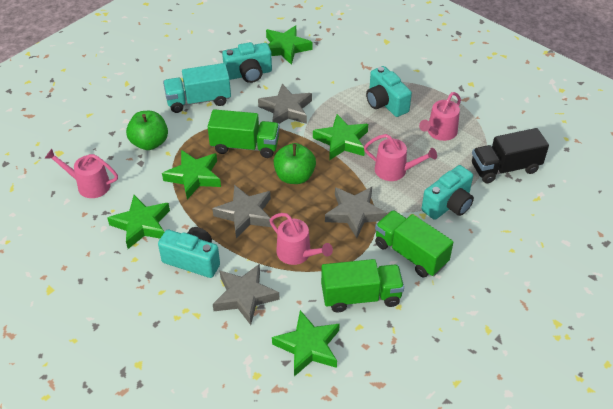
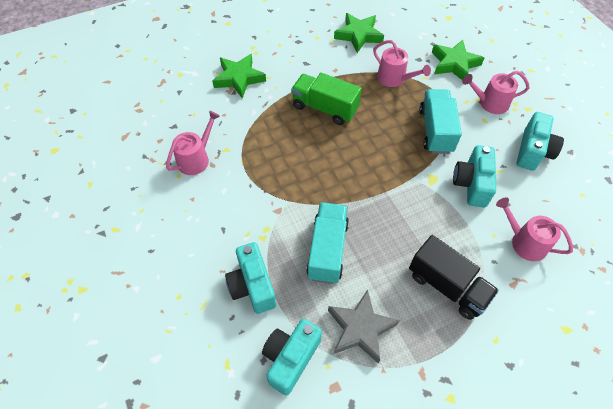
green apple: 2 -> 0
green star: 5 -> 3
green truck: 3 -> 1
grey star: 4 -> 1
turquoise truck: 1 -> 2

